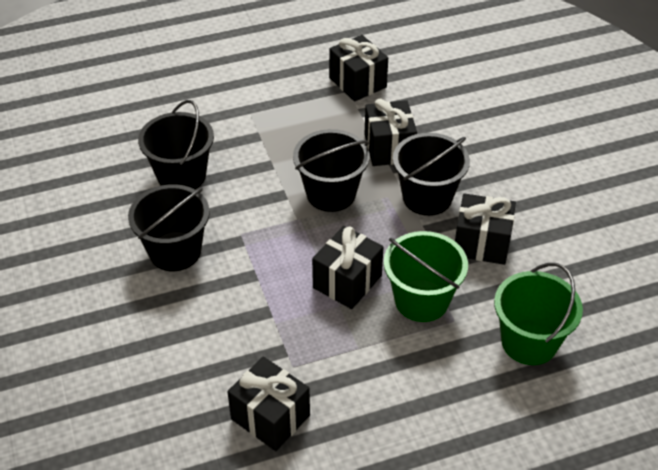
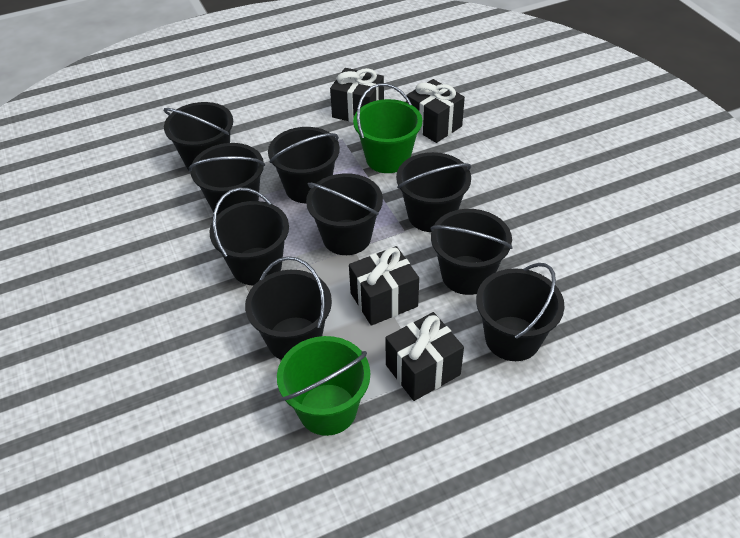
black bucket: 4 -> 9
black gift: 5 -> 4

